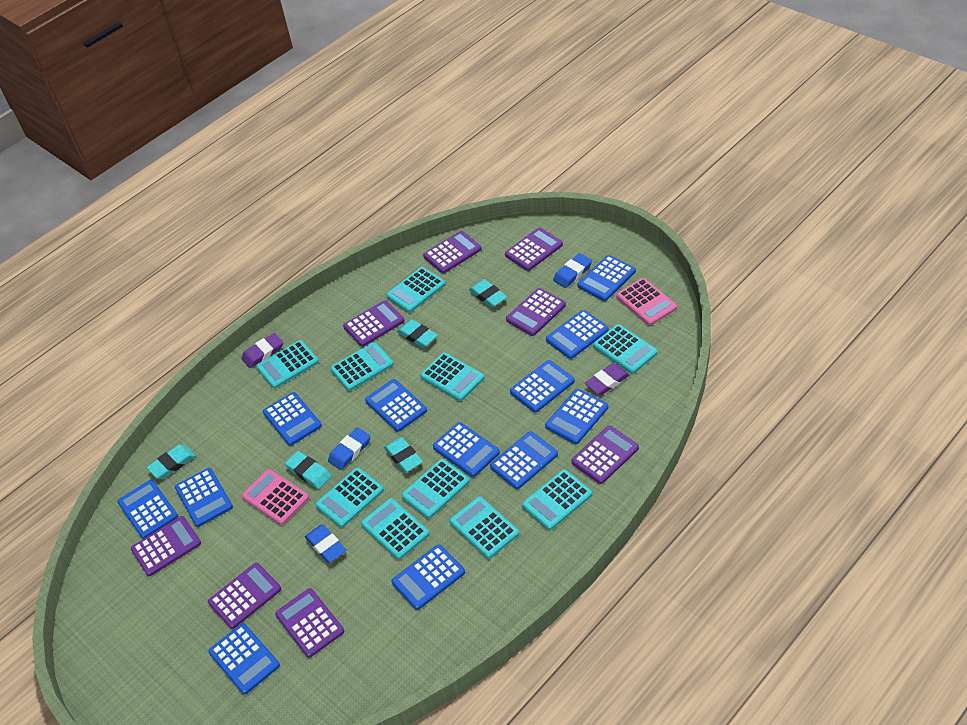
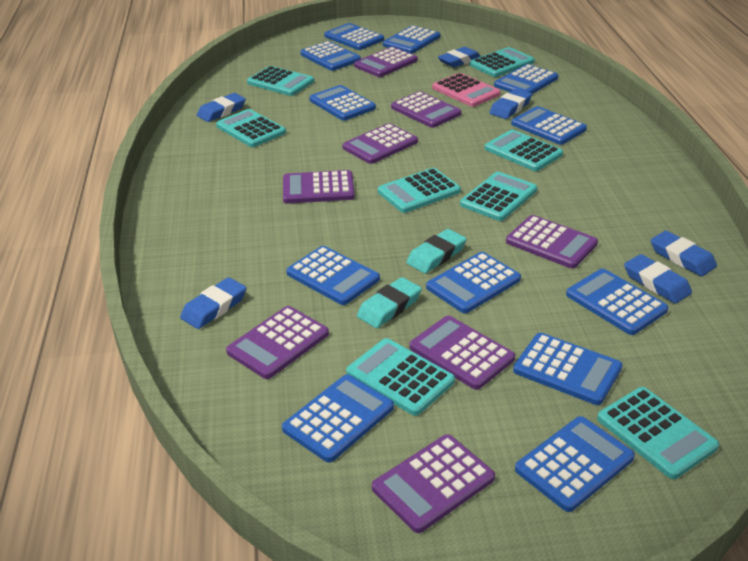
blue eraser: 3 -> 6
pink calculator: 2 -> 1
purple eraser: 2 -> 0
turquoise calculator: 10 -> 8
turquoise eraser: 5 -> 2

